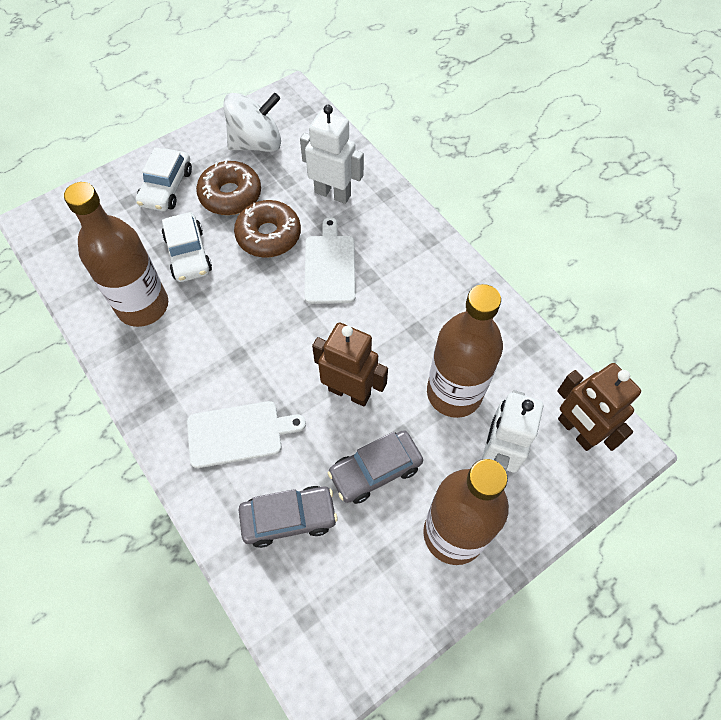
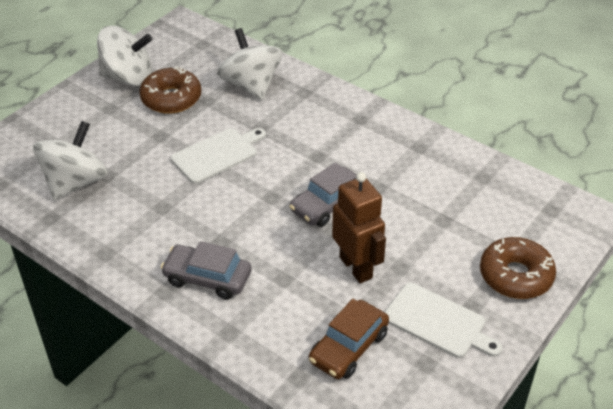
brown bottle: 3 -> 0
brown car: 0 -> 1
brown robot: 2 -> 1
white car: 2 -> 0
white robot: 2 -> 0
white spinning top: 1 -> 3

